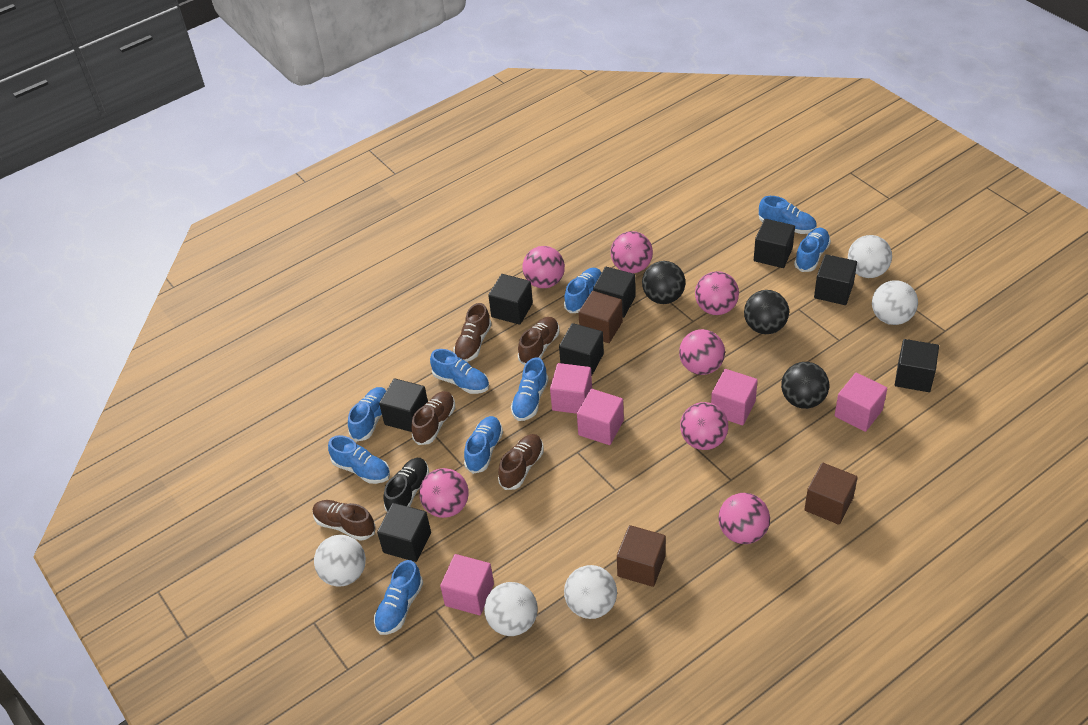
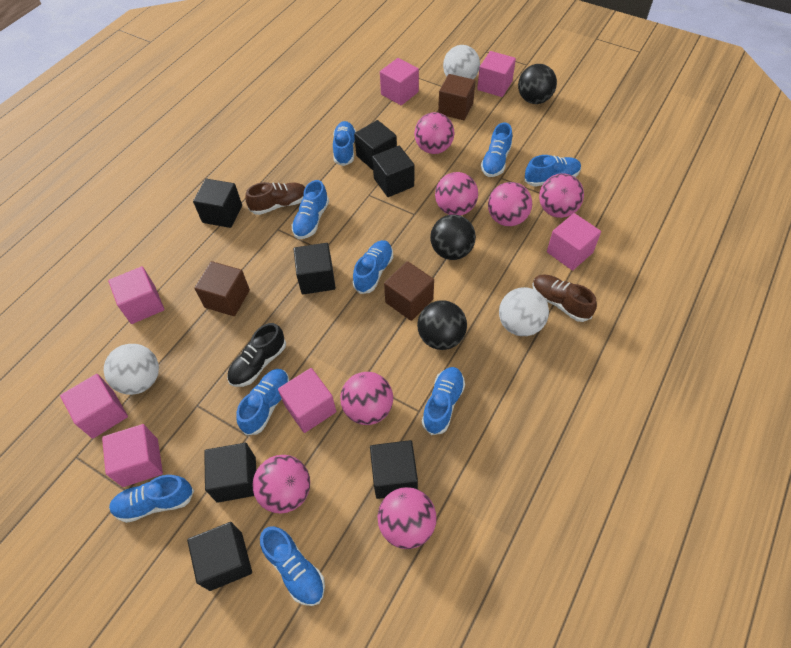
black cube: 8 -> 7
brown shoe: 5 -> 2
pink cube: 5 -> 7
white ball: 5 -> 3

